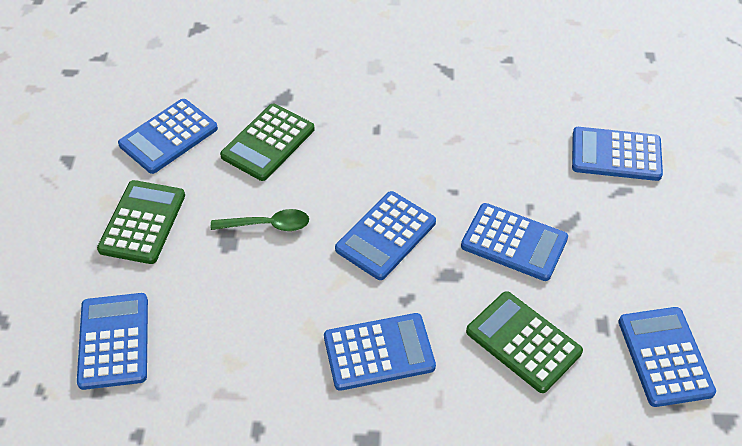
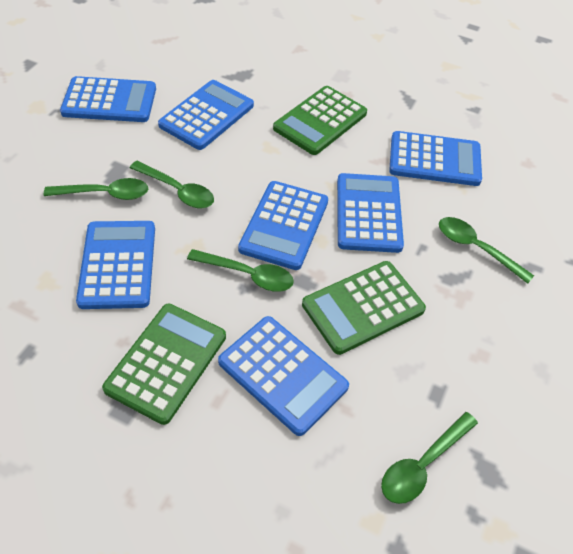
green spoon: 1 -> 5

